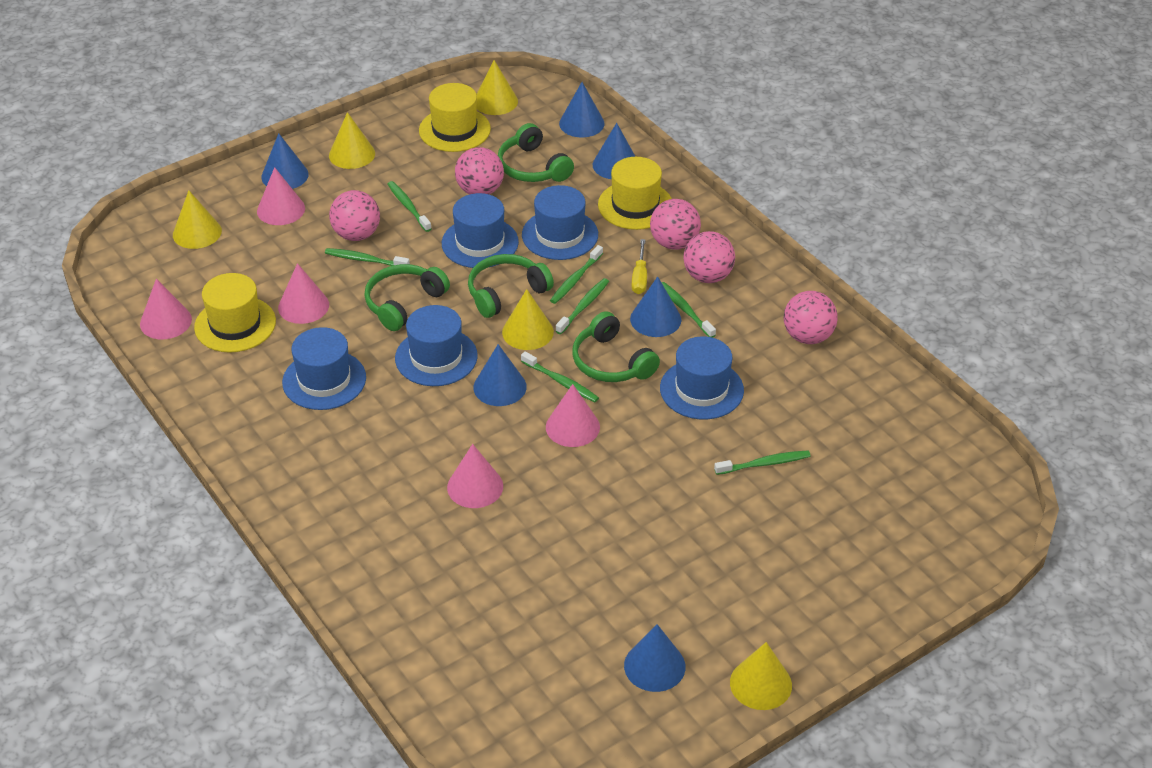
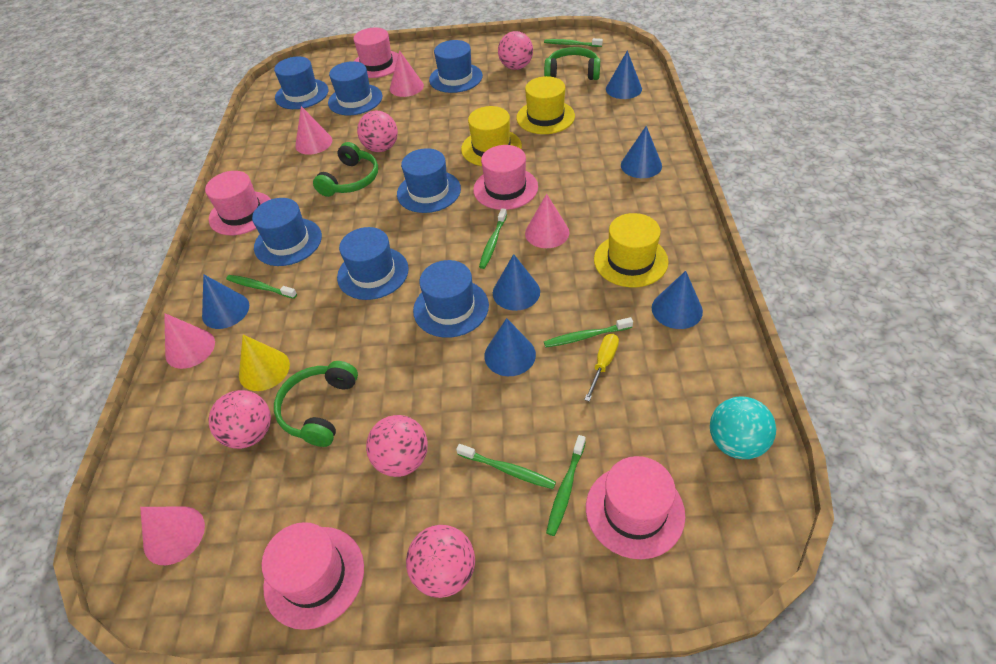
blue hat: 5 -> 7
green headphones: 4 -> 3
green toothbrush: 7 -> 6
pink hat: 0 -> 5
turquoise ball: 0 -> 1
yellow cone: 5 -> 1

